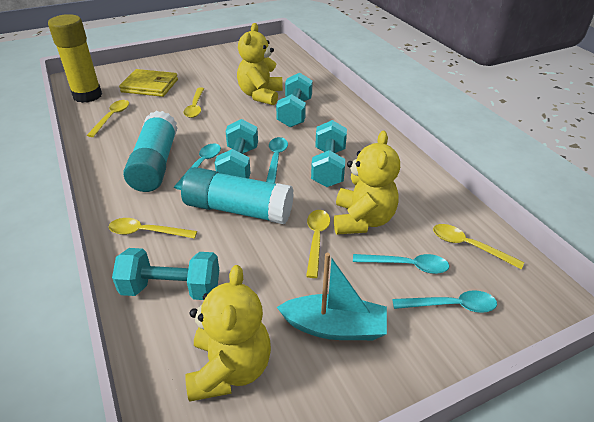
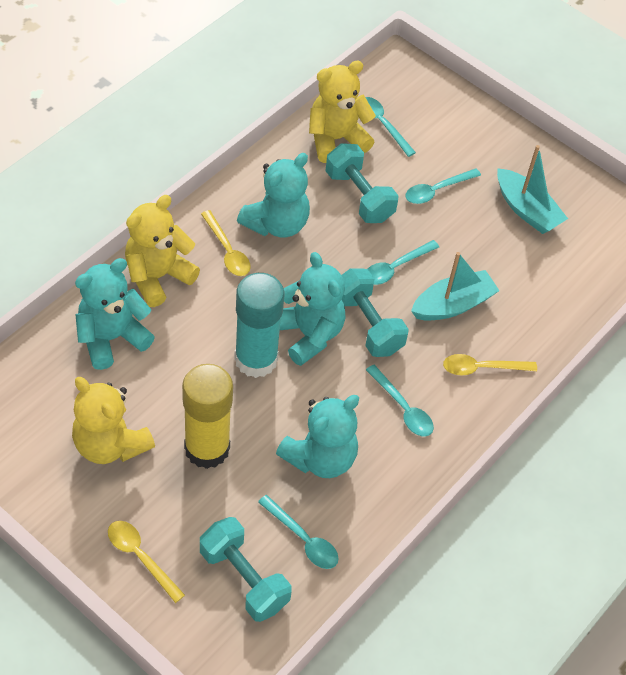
turquoise boat: 1 -> 2
turquoise dumbbell: 4 -> 3
turquoise glue stick: 2 -> 1
turquoise spoon: 4 -> 5
turquoise teddy bear: 0 -> 4
yellow spoon: 5 -> 3
yellow wallet: 1 -> 0

